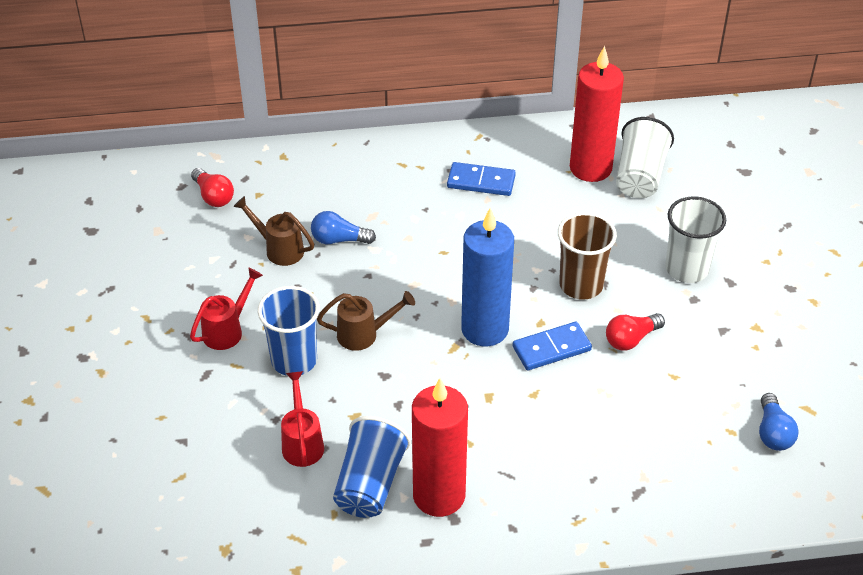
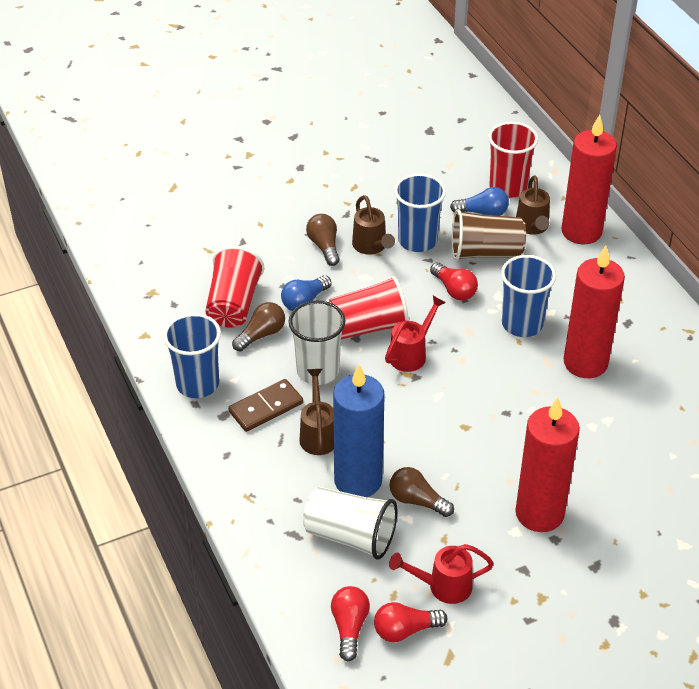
blue cup: 2 -> 3
blue domino: 2 -> 0
brown domino: 0 -> 1
brown light bulb: 0 -> 3
brown watering can: 2 -> 3
red candle: 2 -> 3
red cup: 0 -> 3
red light bulb: 2 -> 3

